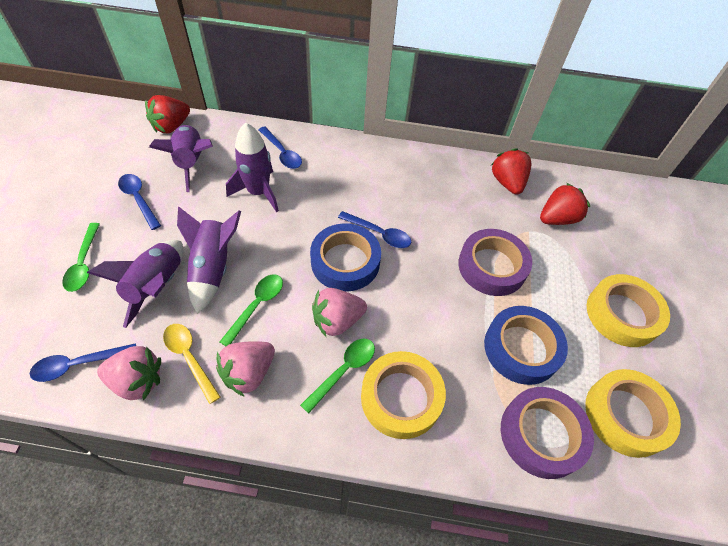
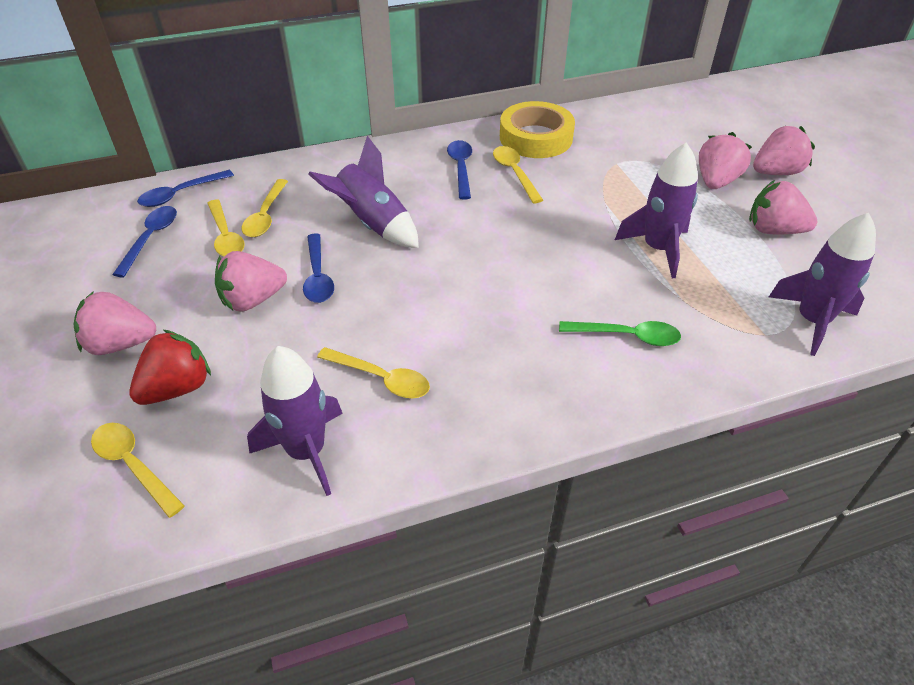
blue tape: 2 -> 0
green spoon: 3 -> 1
pink strawberry: 3 -> 5
purple tape: 2 -> 0
red strawberry: 3 -> 1
yellow spoon: 1 -> 5
yellow tape: 3 -> 1

